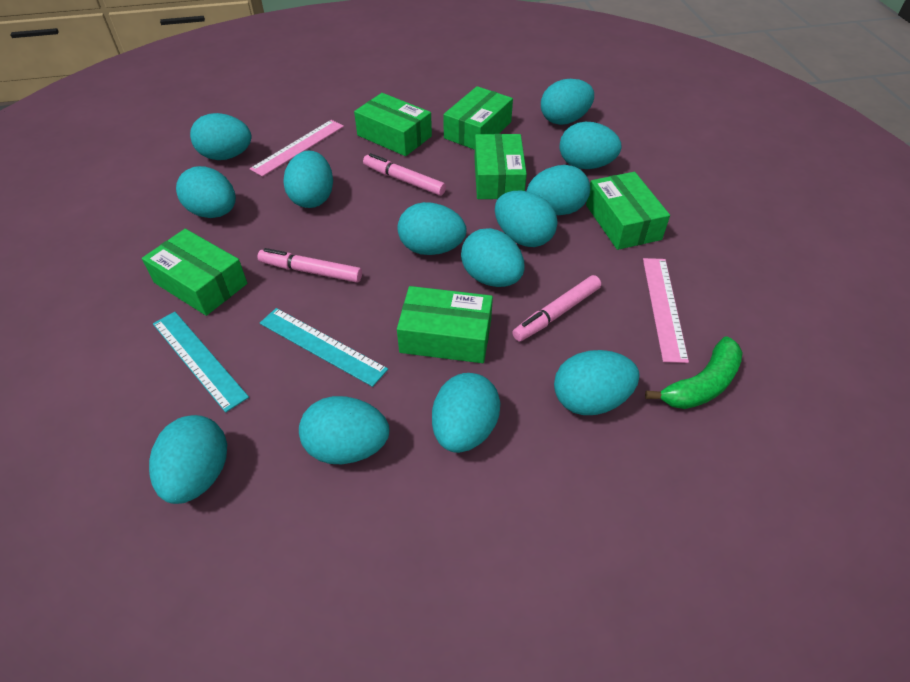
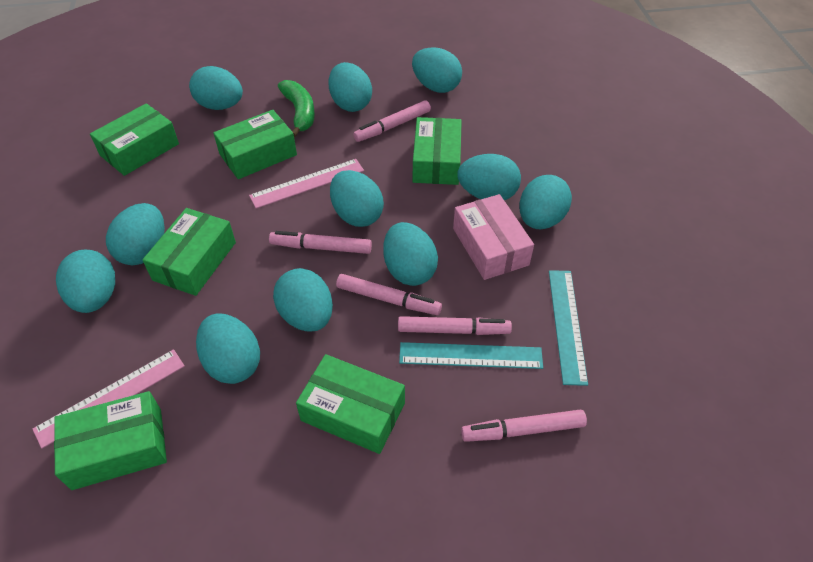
pink box: 0 -> 1
pink marker: 3 -> 5
turquoise egg: 13 -> 11

